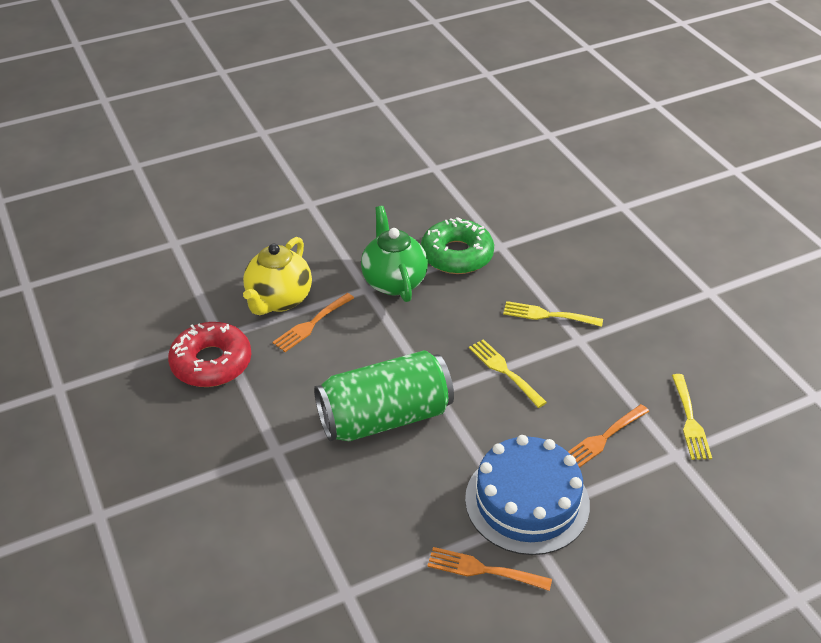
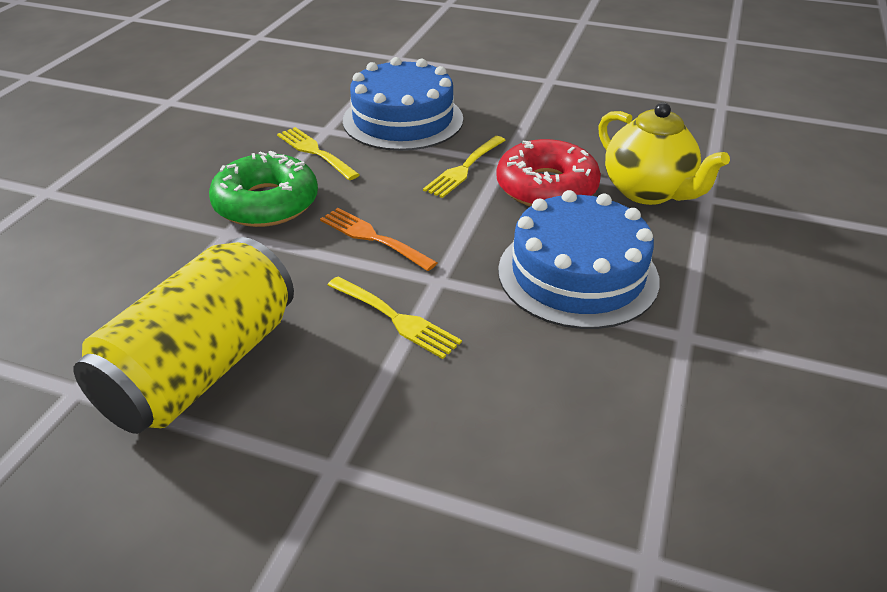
blue cake: 1 -> 2
green can: 1 -> 0
green teapot: 1 -> 0
orange fork: 3 -> 1
yellow can: 0 -> 1

